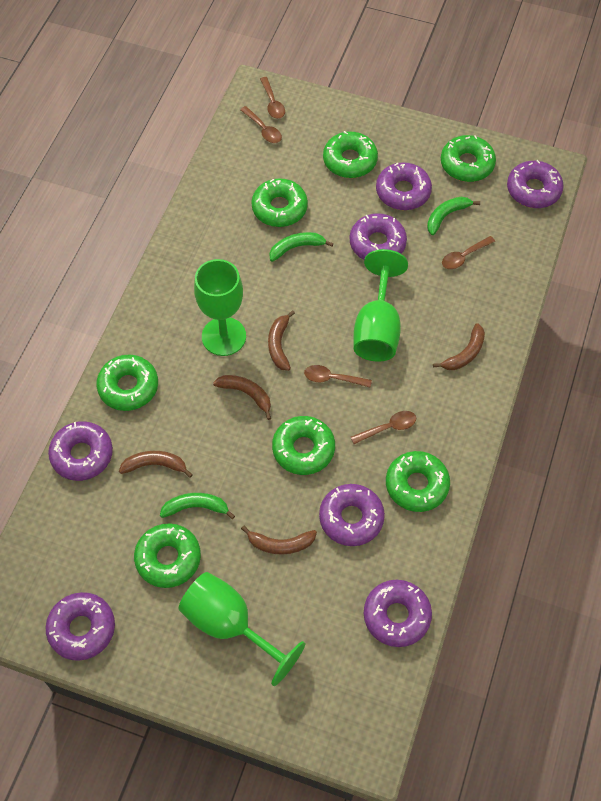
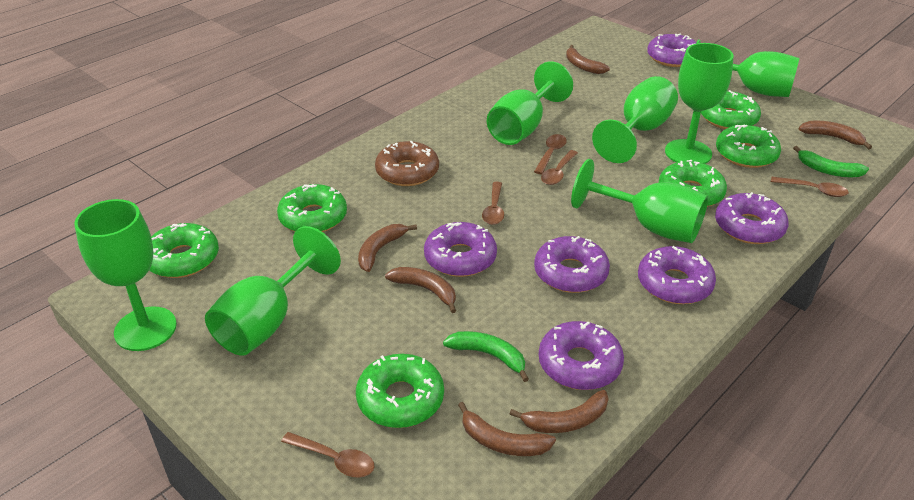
brown banana: 5 -> 6
brown donut: 0 -> 1
green banana: 3 -> 2
green donut: 7 -> 6
green goblet: 3 -> 7
purple donut: 7 -> 6

